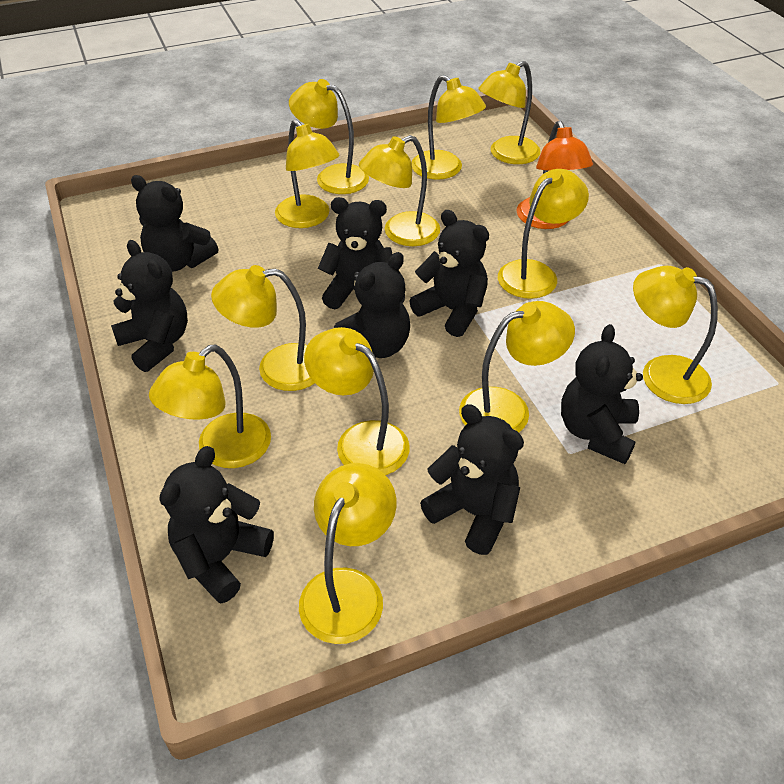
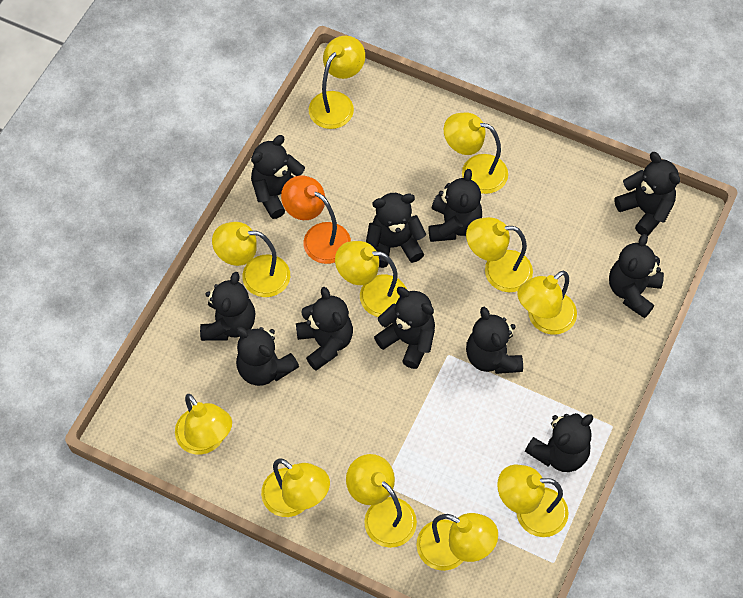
black teddy bear: 8 -> 11
yellow lamp: 12 -> 11

